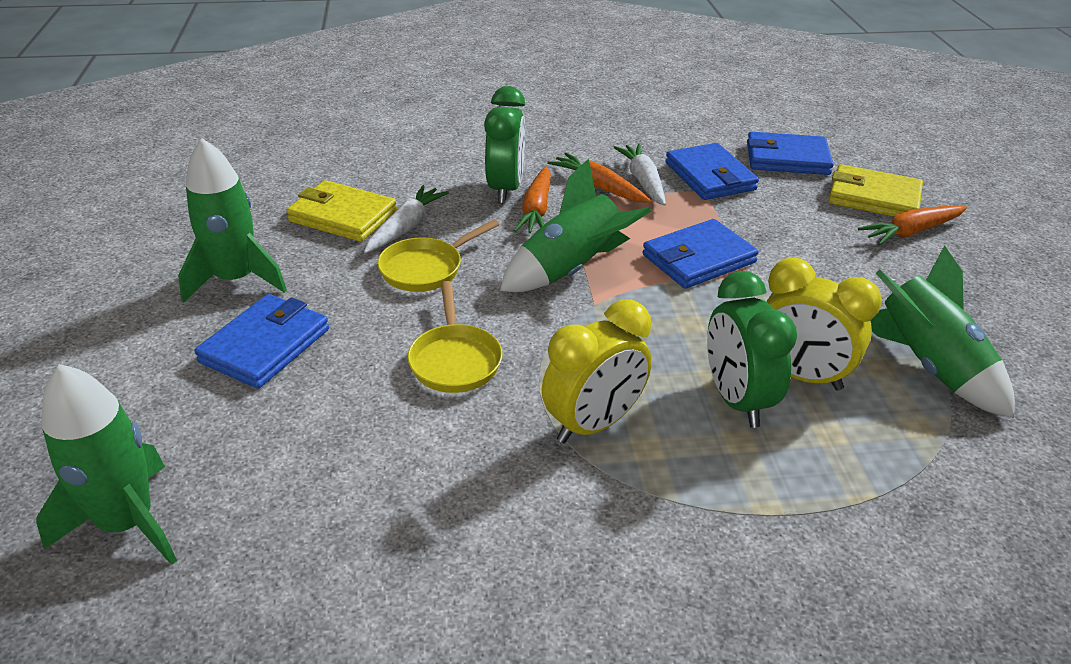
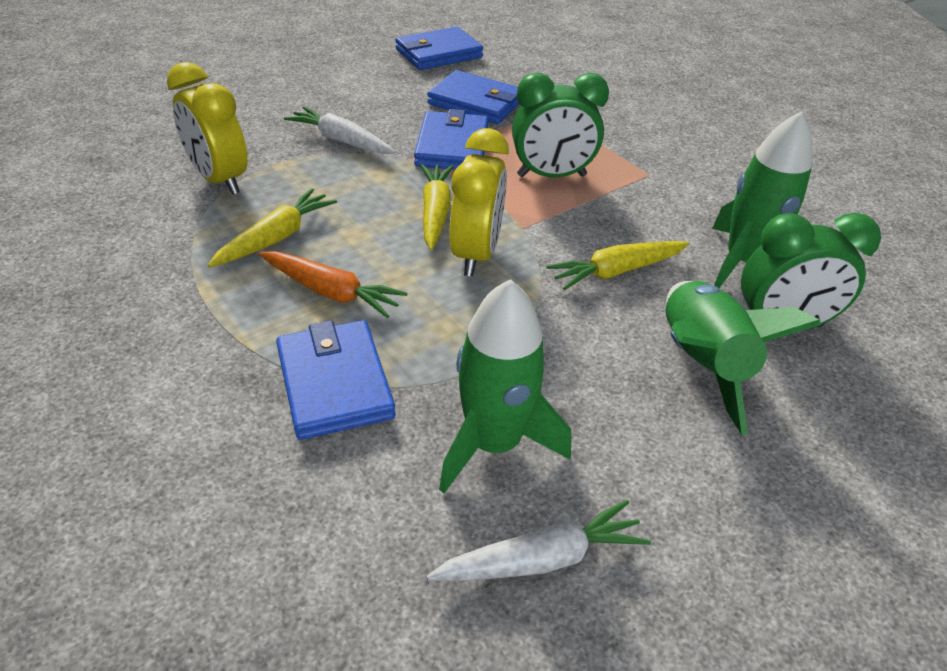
green rocket: 4 -> 3
orange carrot: 3 -> 1
yellow carrot: 0 -> 3
yellow pan: 2 -> 0
yellow wallet: 2 -> 0

